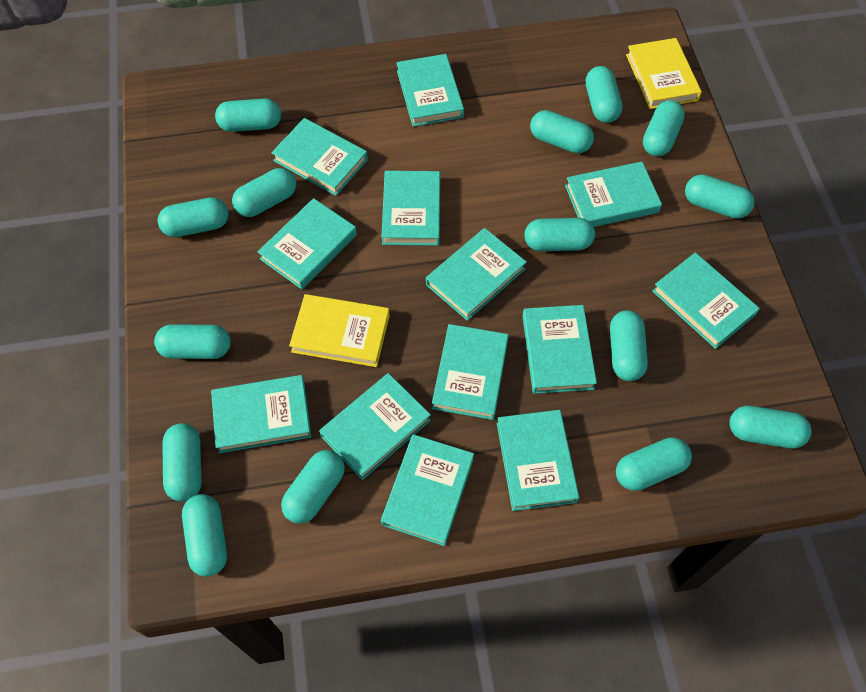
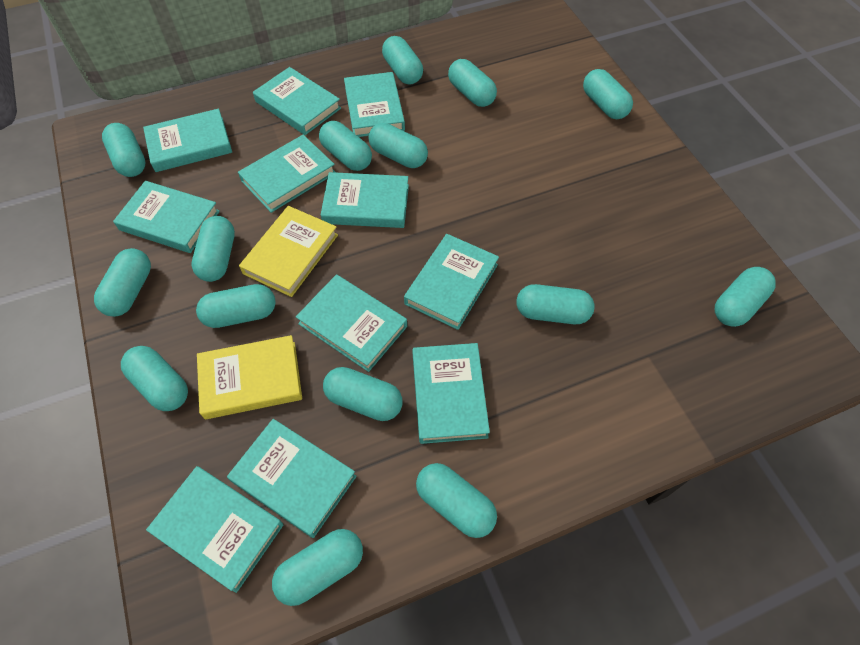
turquoise book: 13 -> 11

